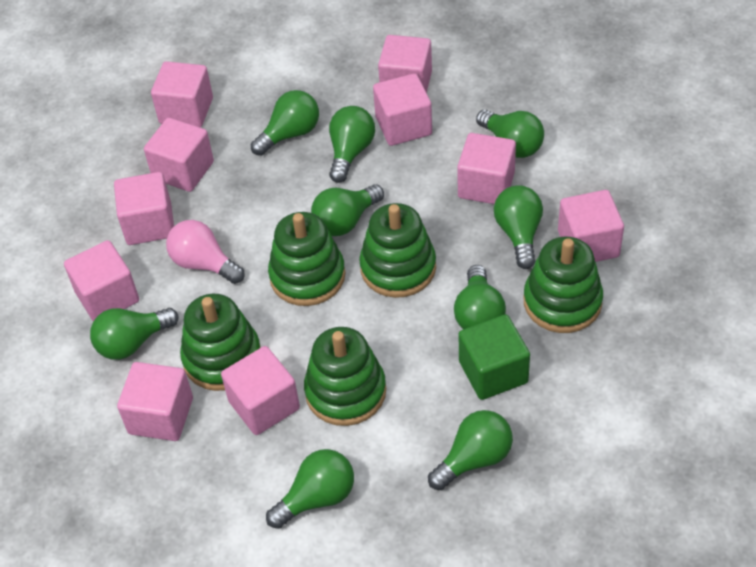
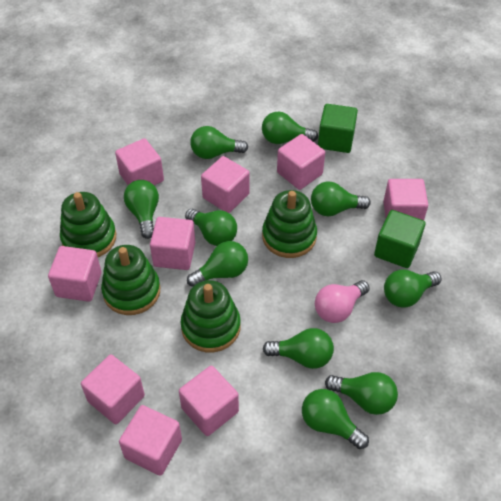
green cube: 1 -> 2
green light bulb: 9 -> 10
green stacking toy: 5 -> 4
pink cube: 10 -> 9

